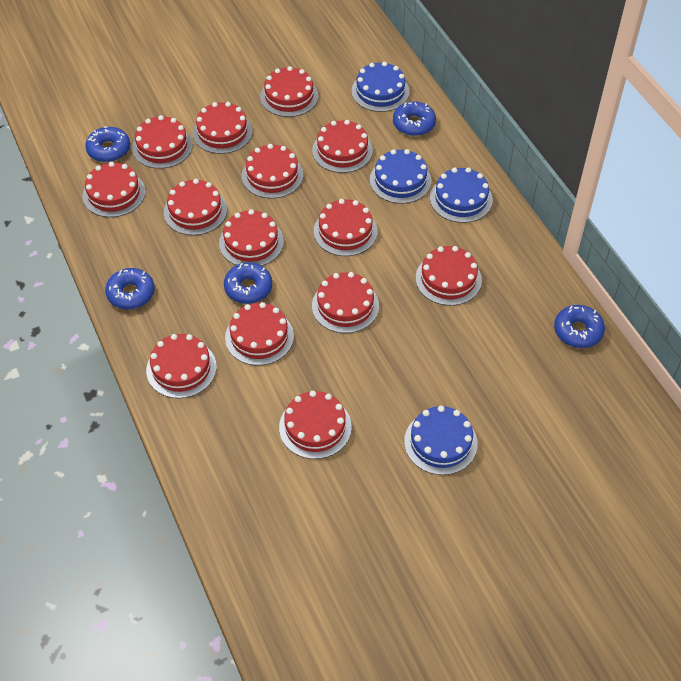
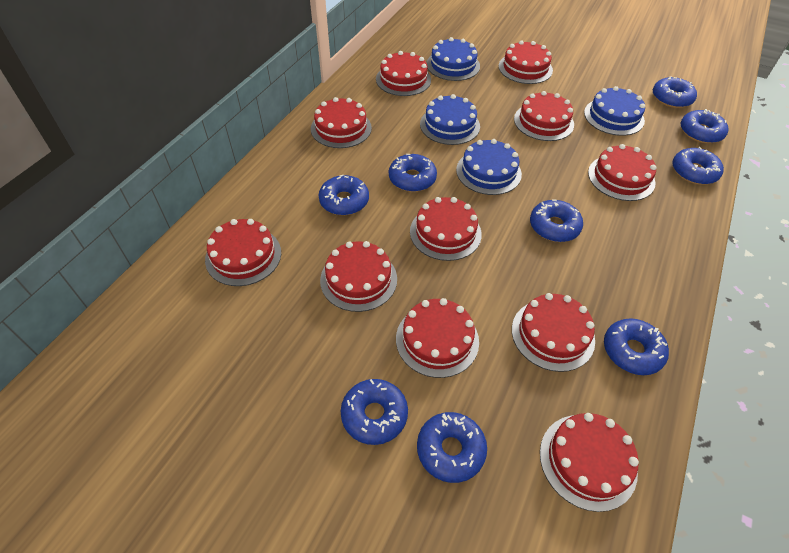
blue donut: 5 -> 9
red cake: 14 -> 11

